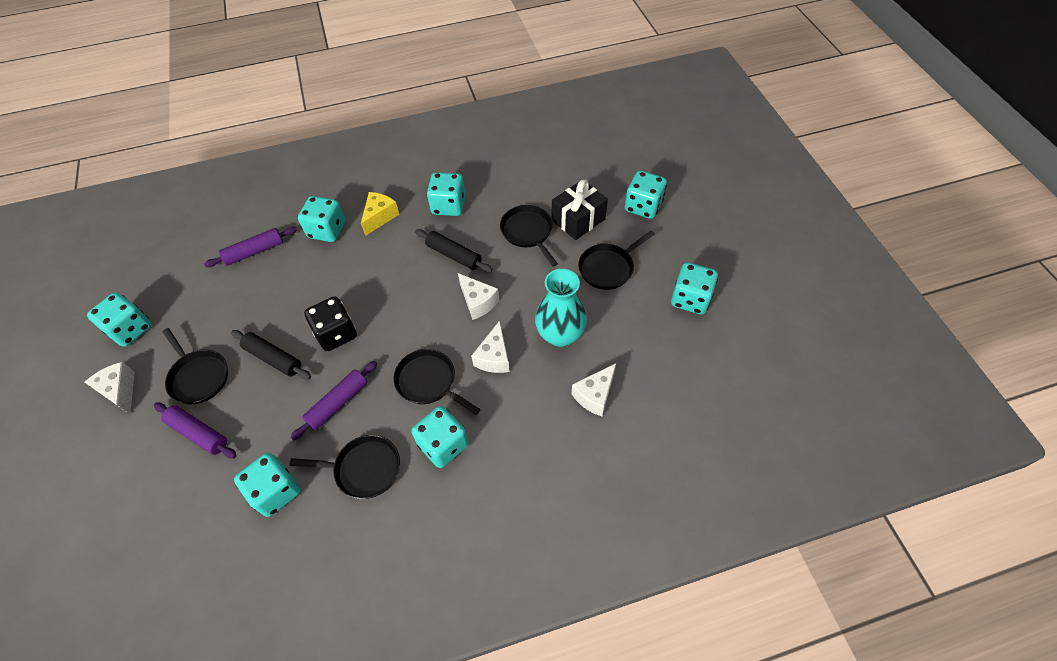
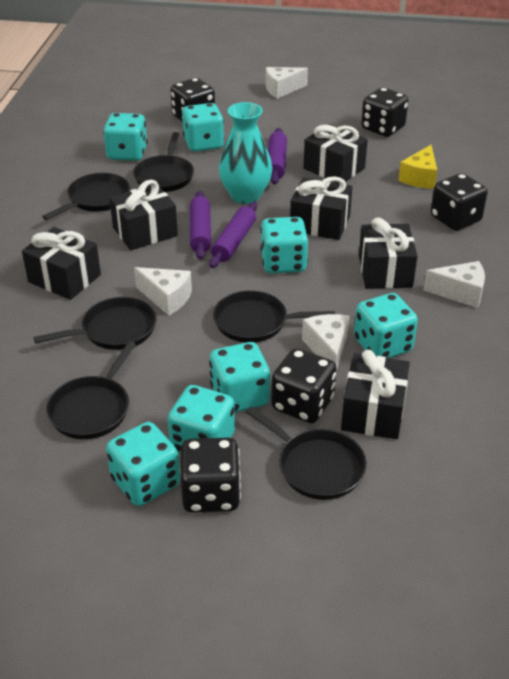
black dice: 1 -> 5
black gift: 1 -> 6
black pan: 5 -> 6
black rolling pin: 2 -> 0

